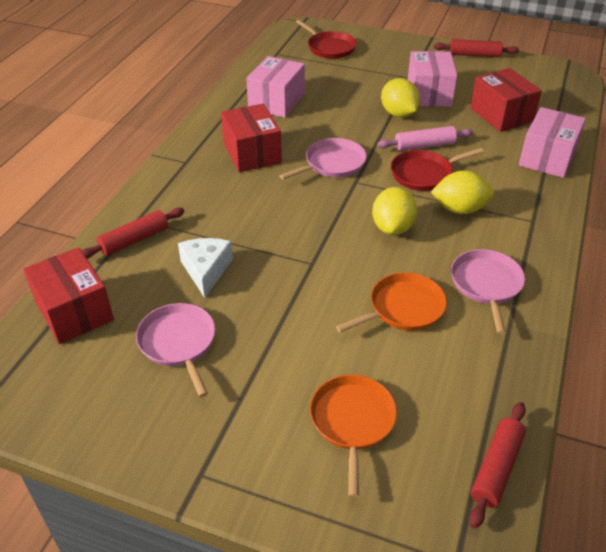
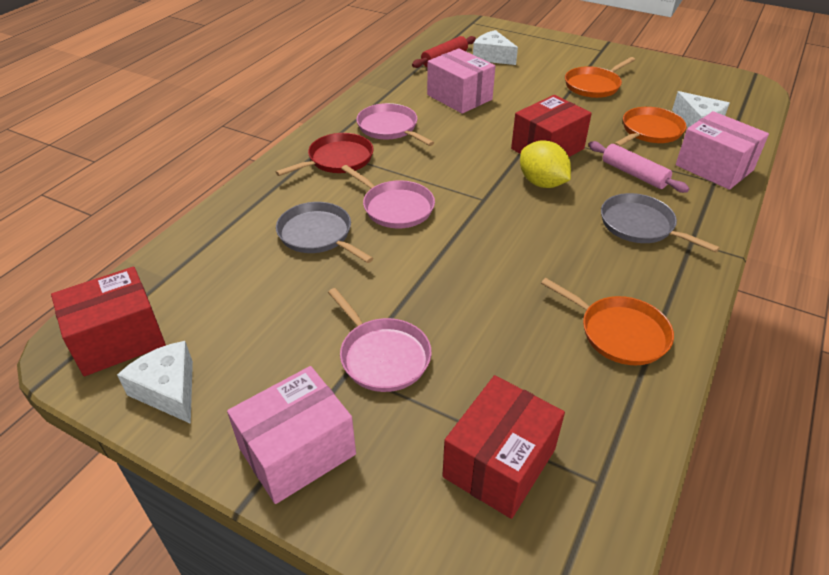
grey pan: 0 -> 2
orange pan: 2 -> 3
red pan: 2 -> 1
red rolling pin: 3 -> 1
white cheese: 1 -> 3
yellow lemon: 3 -> 1

